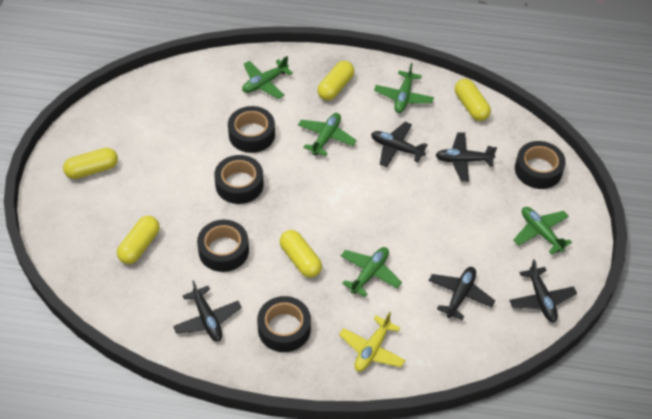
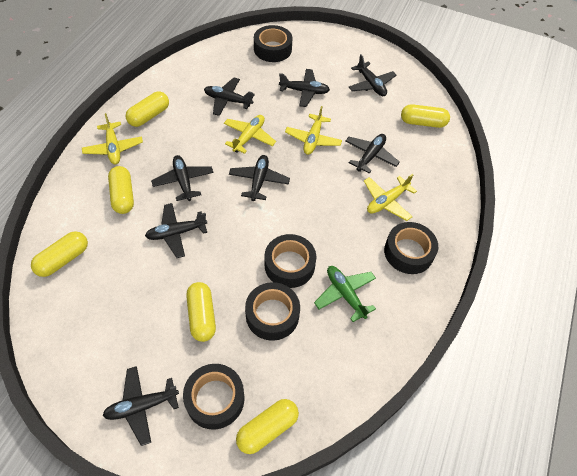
black plane: 5 -> 8
green plane: 5 -> 1
yellow capsule: 5 -> 6
yellow plane: 1 -> 4

